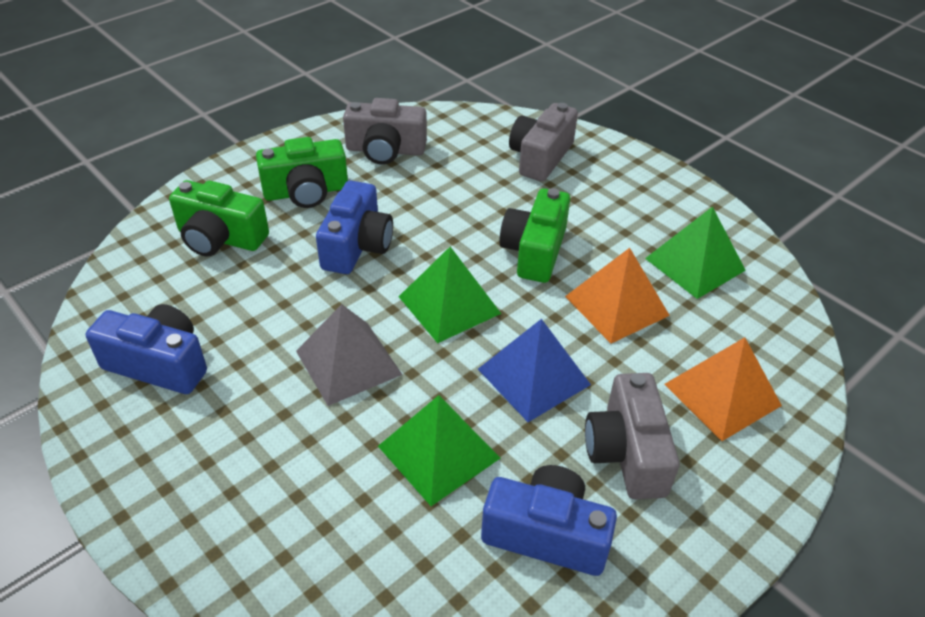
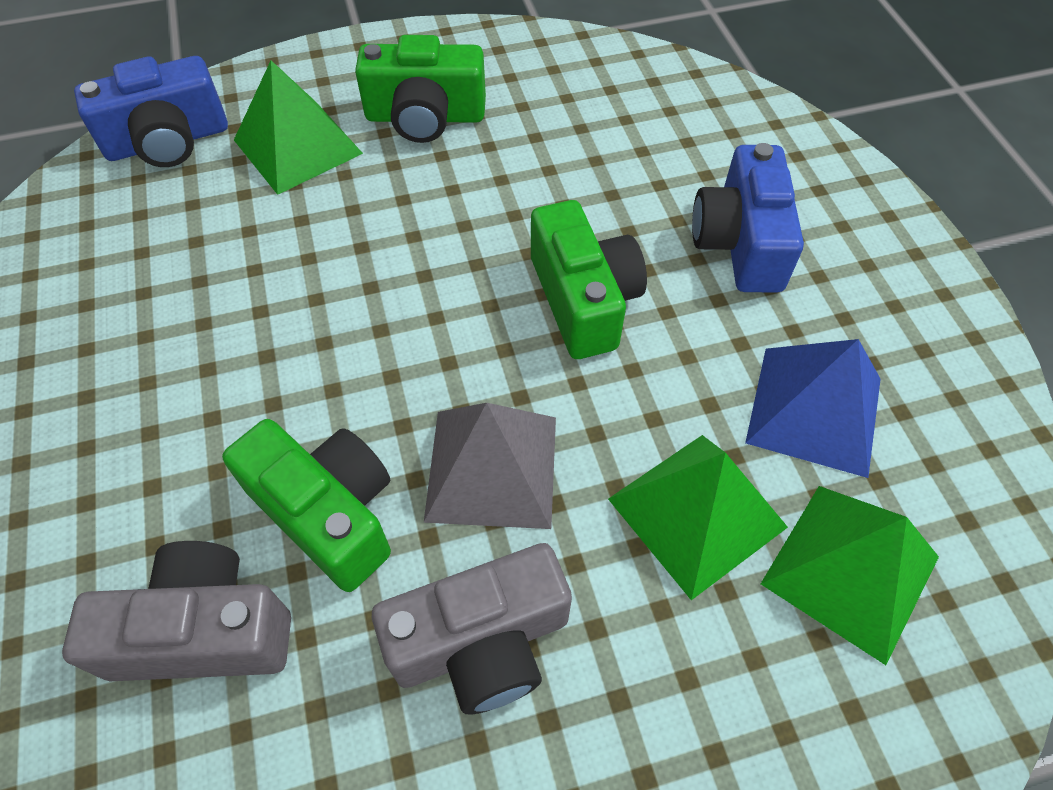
blue camera: 3 -> 2
grey camera: 3 -> 2
orange pyramid: 2 -> 0

